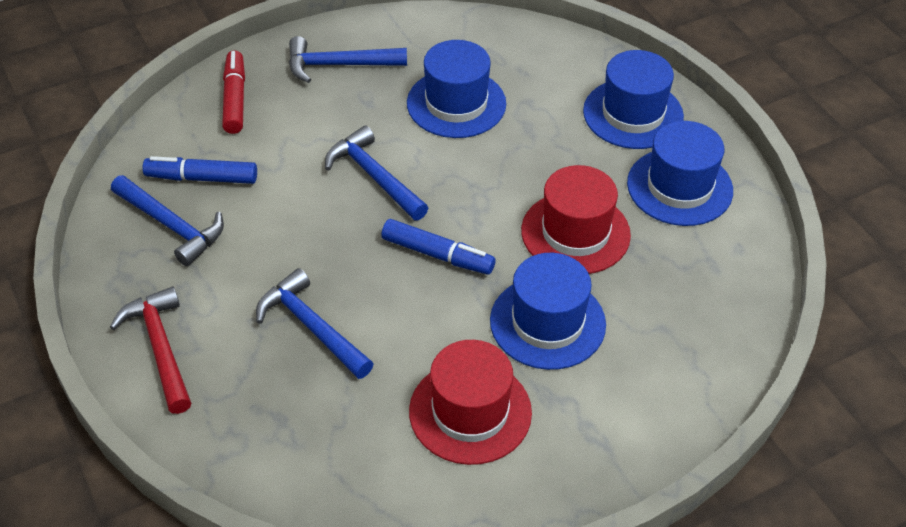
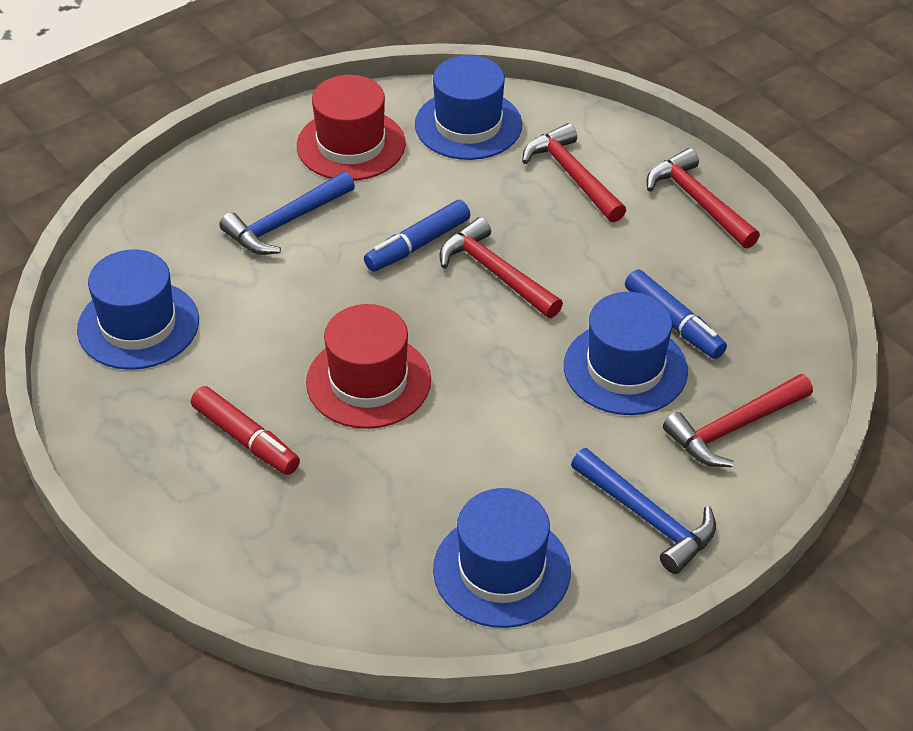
blue hammer: 4 -> 2
red hammer: 1 -> 4

